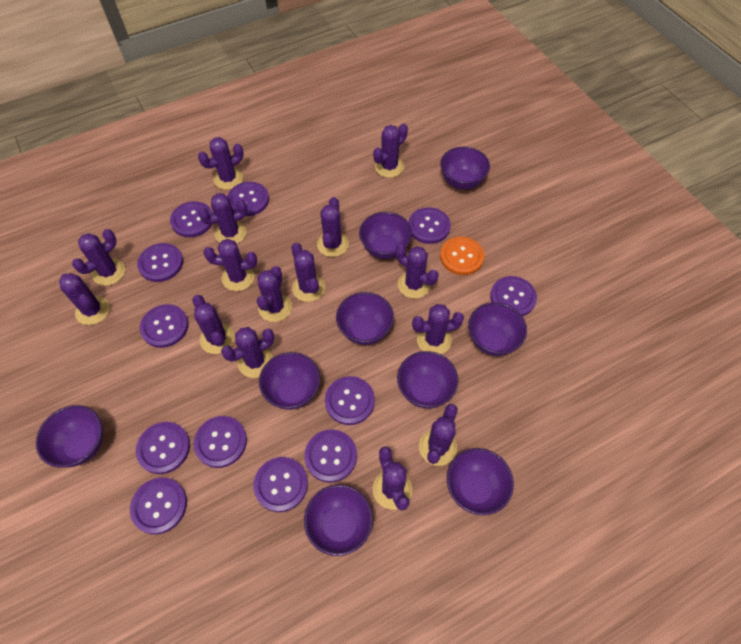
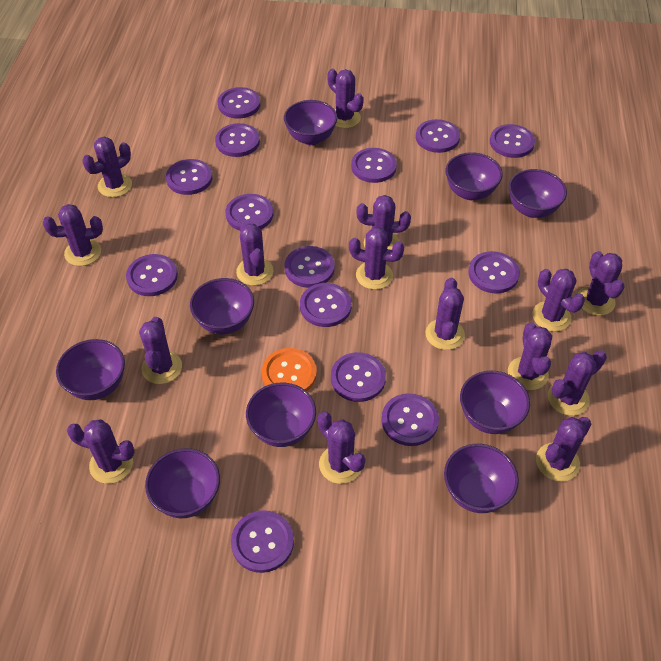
purple button: 12 -> 14

